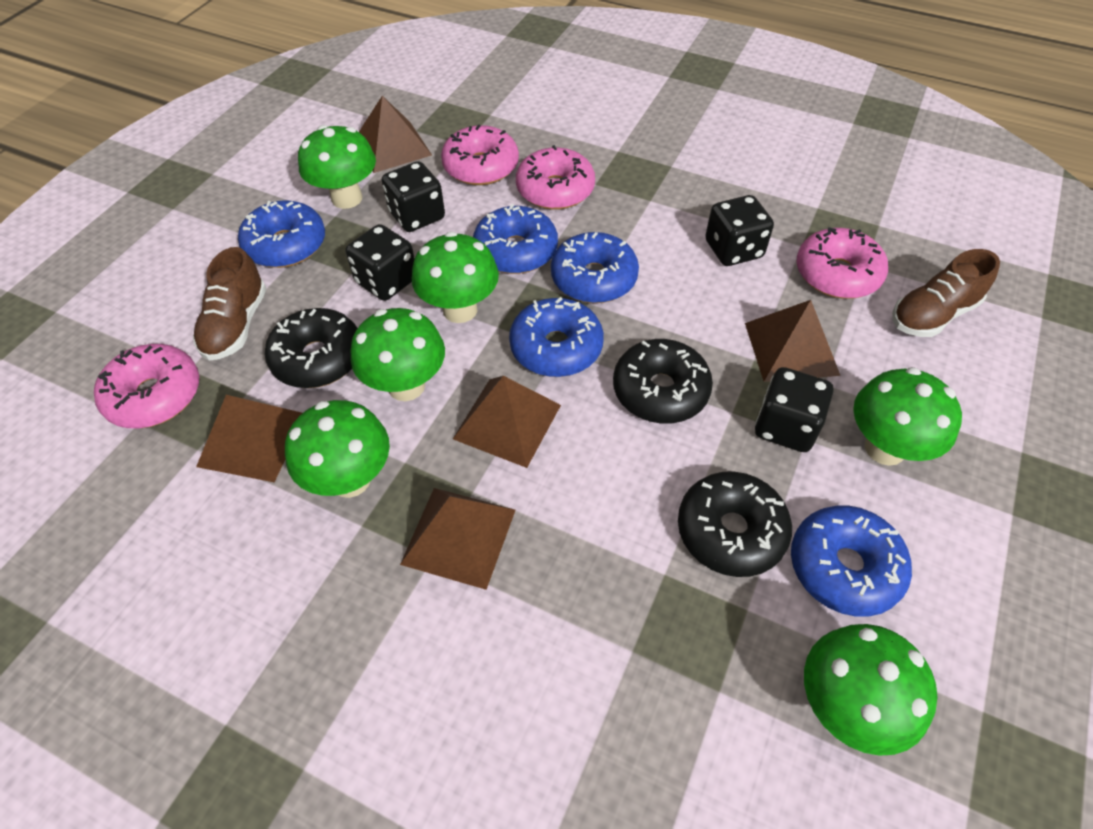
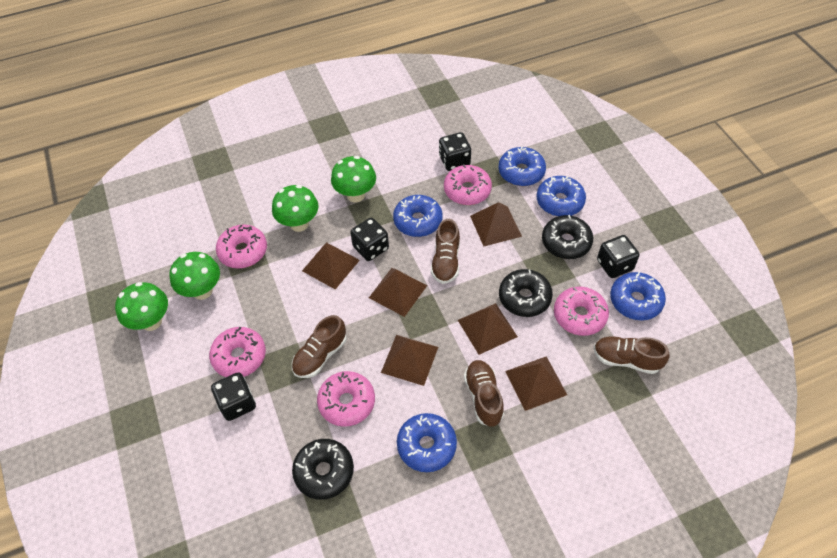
brown pyramid: 5 -> 6
brown shoe: 2 -> 4
green mushroom: 6 -> 4
pink donut: 4 -> 5

